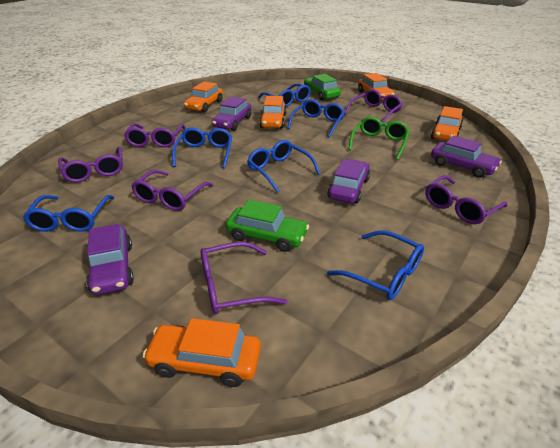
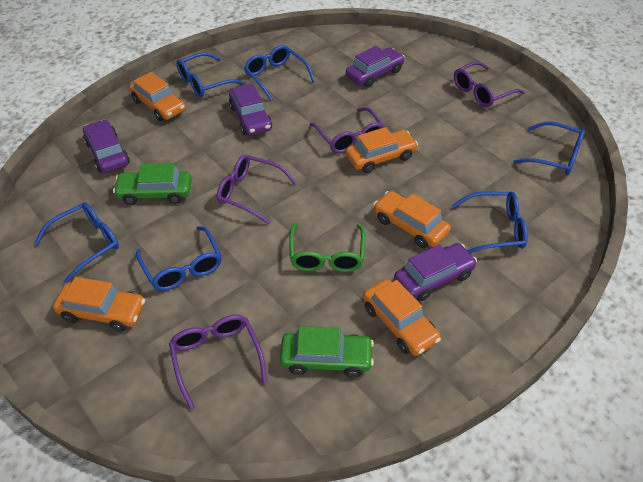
purple glasses: 6 -> 4

